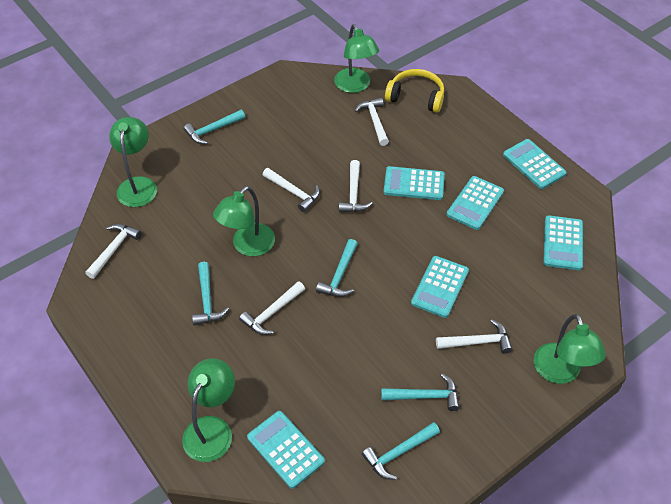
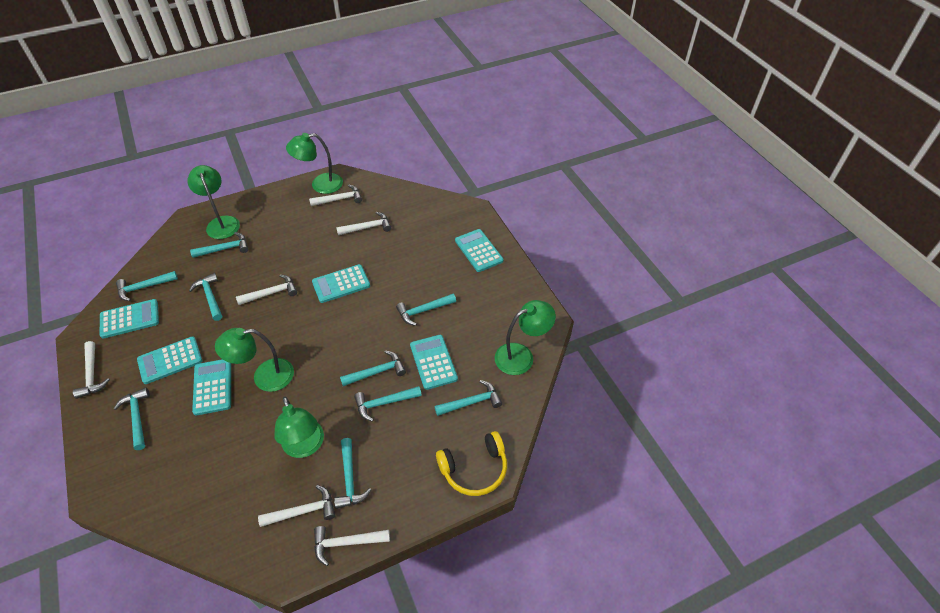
turquoise hammer: 5 -> 9

